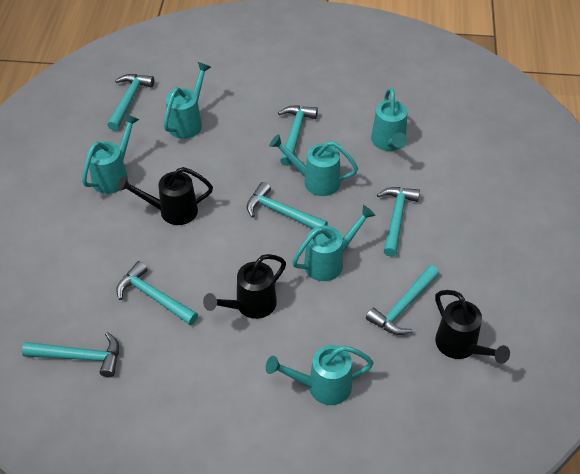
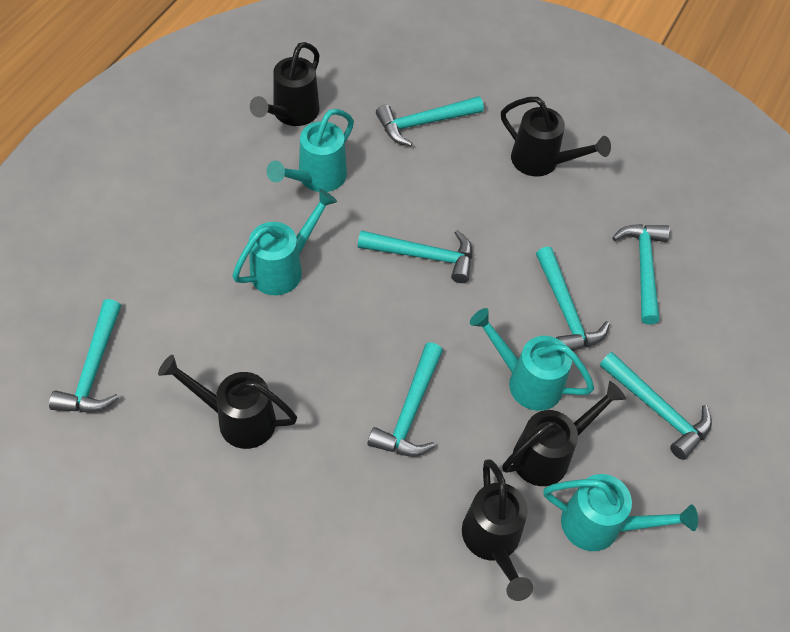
black watering can: 3 -> 5
turquoise watering can: 6 -> 4

